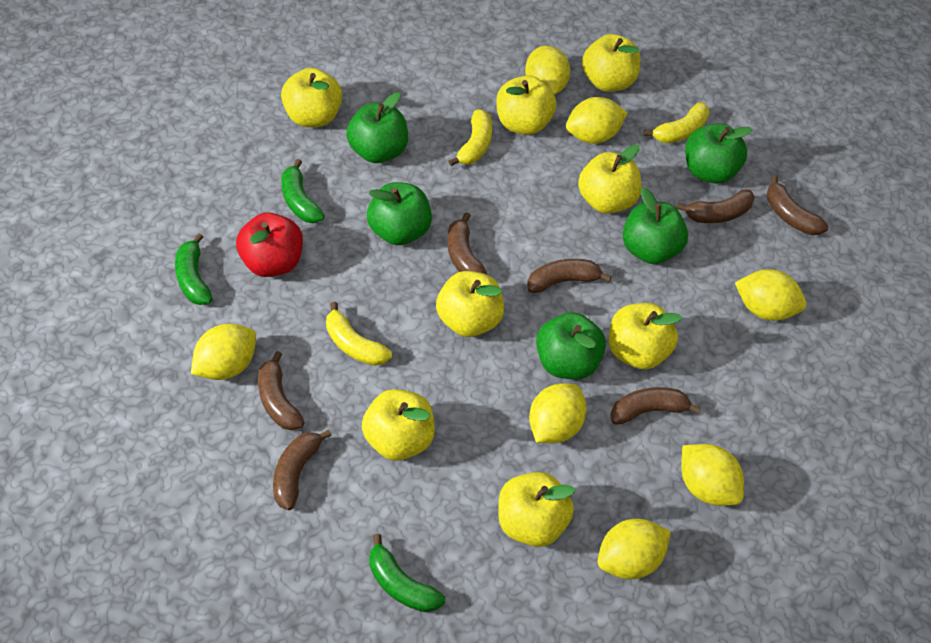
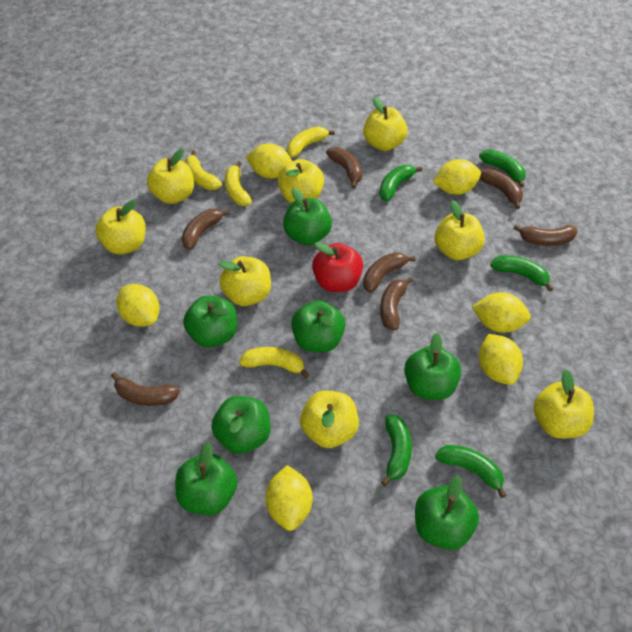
green apple: 5 -> 7
green banana: 3 -> 5
yellow banana: 3 -> 4
yellow lemon: 7 -> 6

